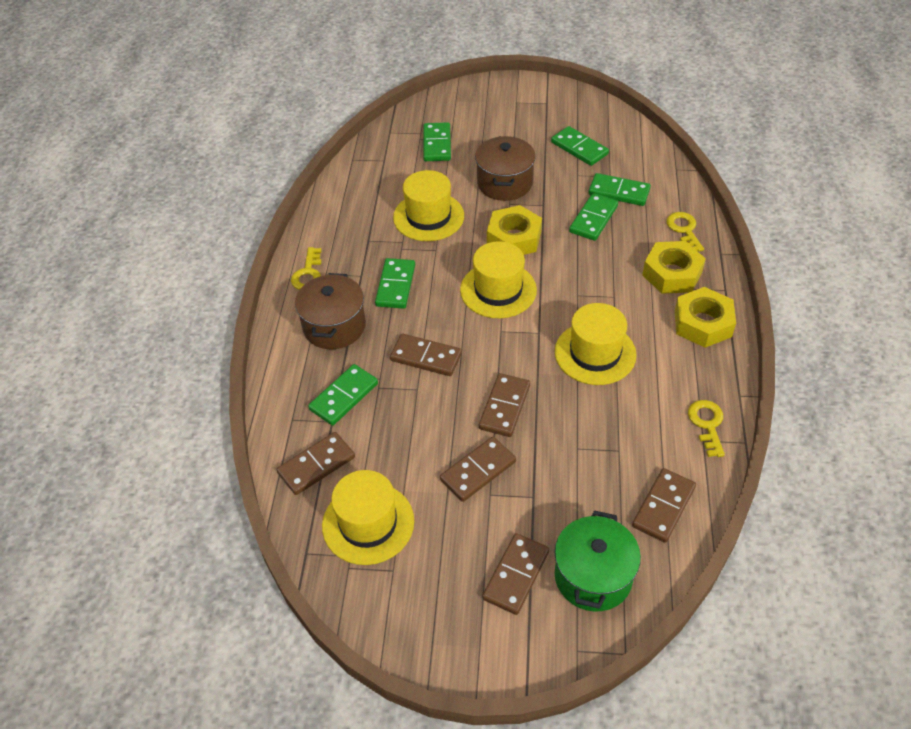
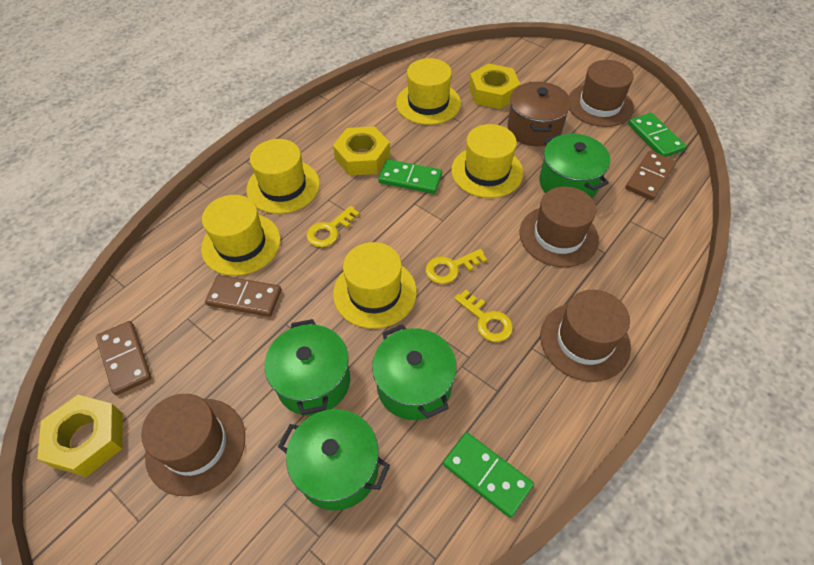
brown domino: 6 -> 3
brown hat: 0 -> 4
brown pot: 2 -> 1
green domino: 6 -> 3
green pot: 1 -> 4
yellow hat: 4 -> 5

